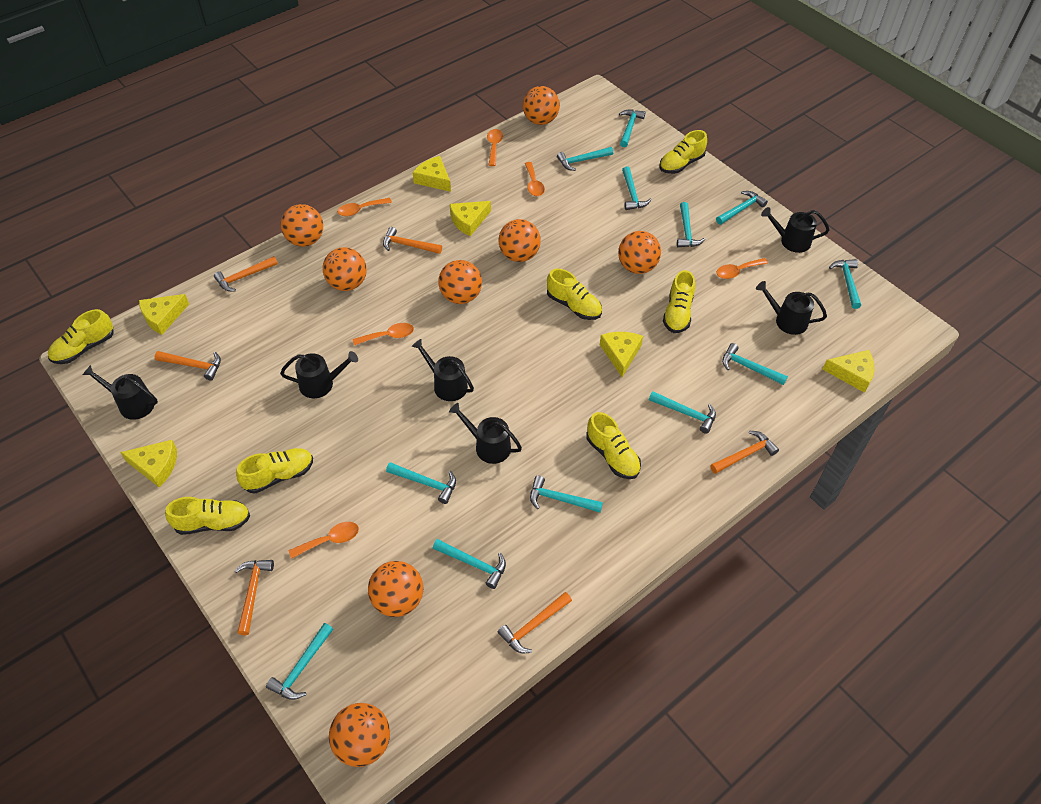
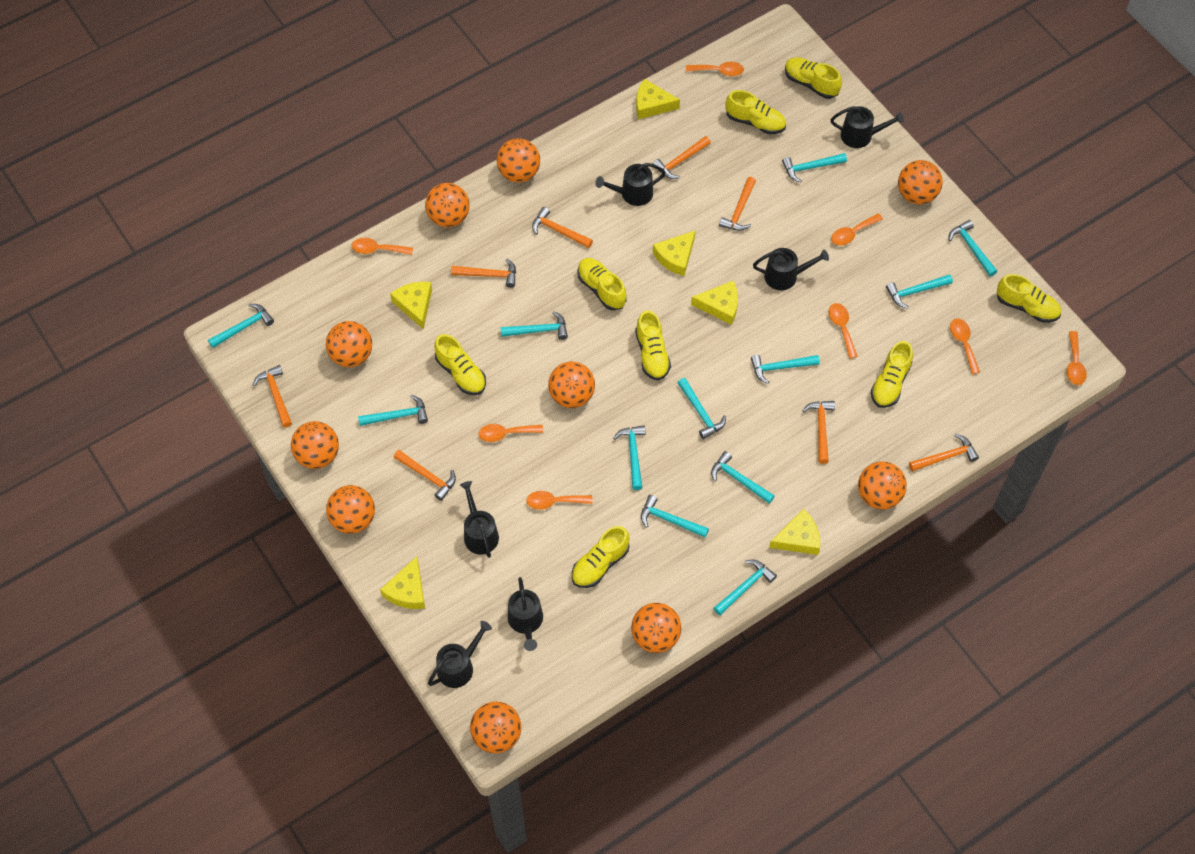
orange ball: 8 -> 10
orange hammer: 6 -> 8
orange spoon: 6 -> 8
yellow shoe: 7 -> 8

